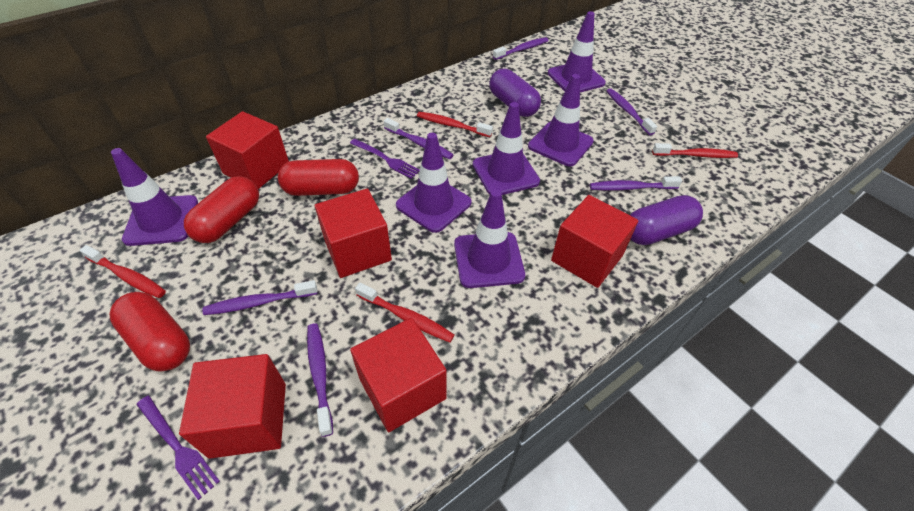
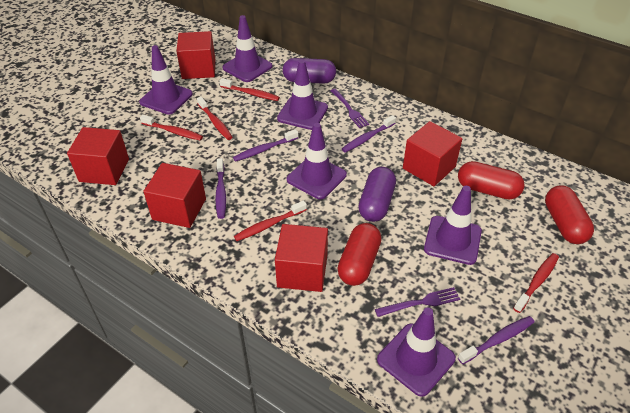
purple toothbrush: 6 -> 4
red toothbrush: 4 -> 5

